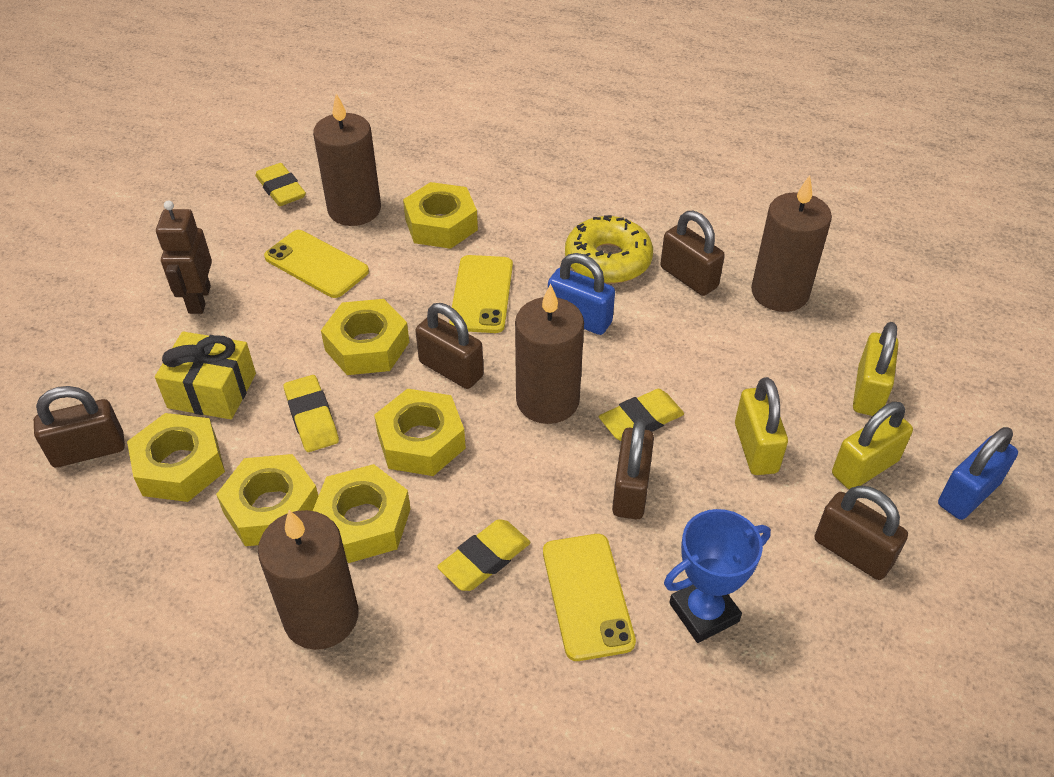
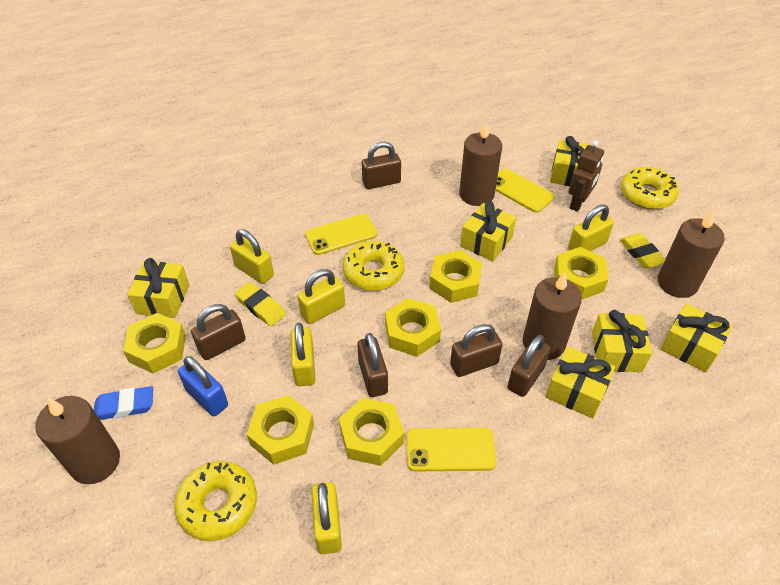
blue eraser: 0 -> 1
blue padlock: 2 -> 1
blue trophy: 1 -> 0
yellow donut: 1 -> 3
yellow eraser: 4 -> 2
yellow gift: 1 -> 6
yellow padlock: 3 -> 5

